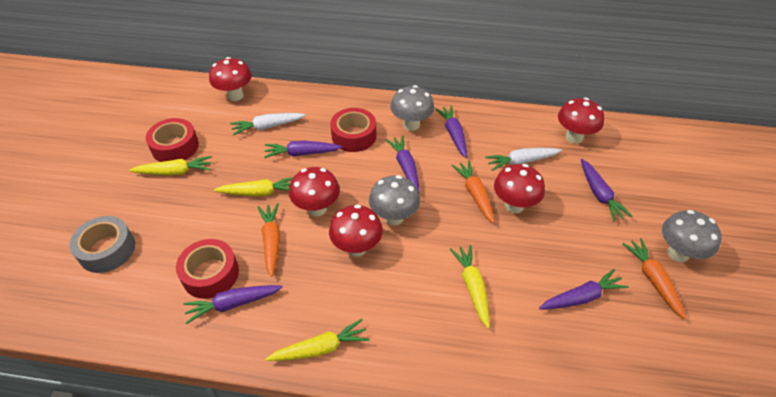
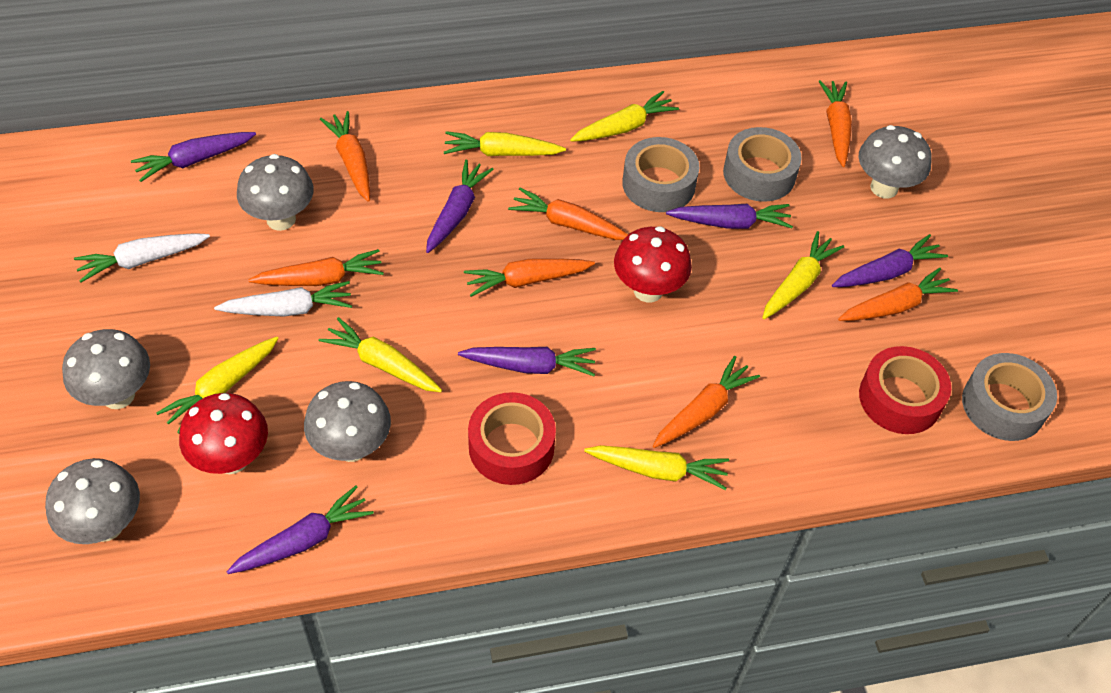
grey mushroom: 3 -> 5
grey tape: 1 -> 3
orange carrot: 3 -> 7
red mushroom: 5 -> 2
red tape: 3 -> 2
yellow carrot: 4 -> 6

